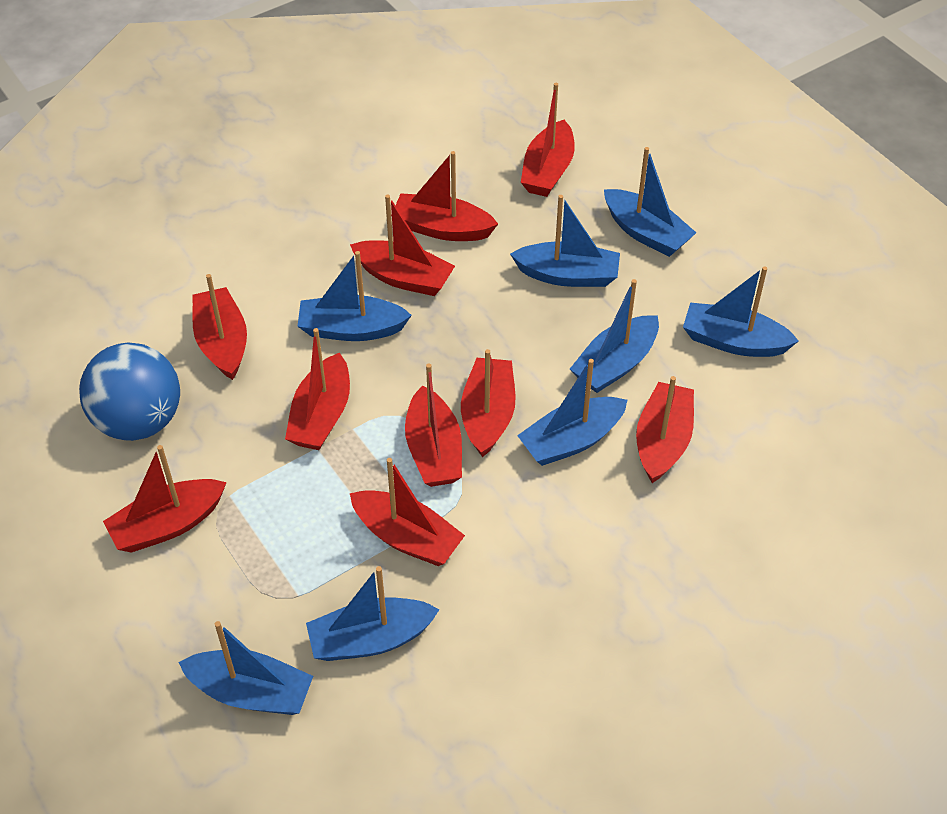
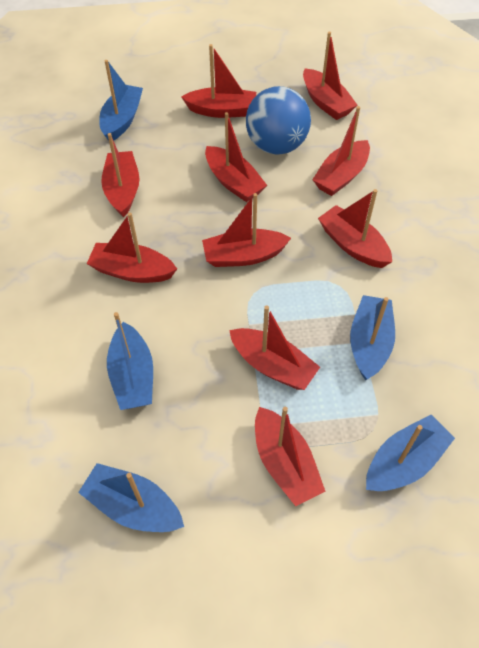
blue boat: 8 -> 5

